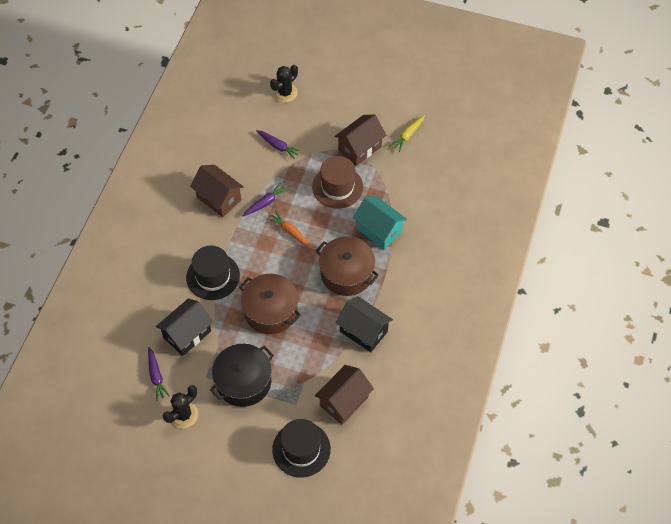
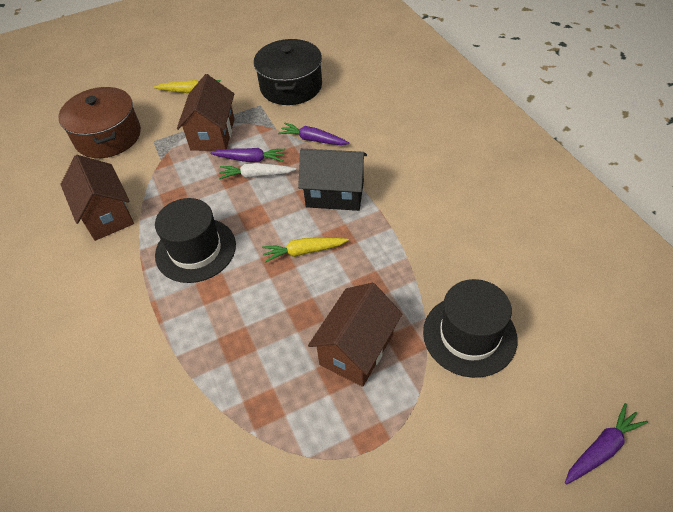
black cactus: 2 -> 0
black house: 2 -> 1
brown hat: 1 -> 0
brown pot: 2 -> 1
orange carrot: 1 -> 0
turquoise house: 1 -> 0
white carrot: 0 -> 1
yellow carrot: 1 -> 2

